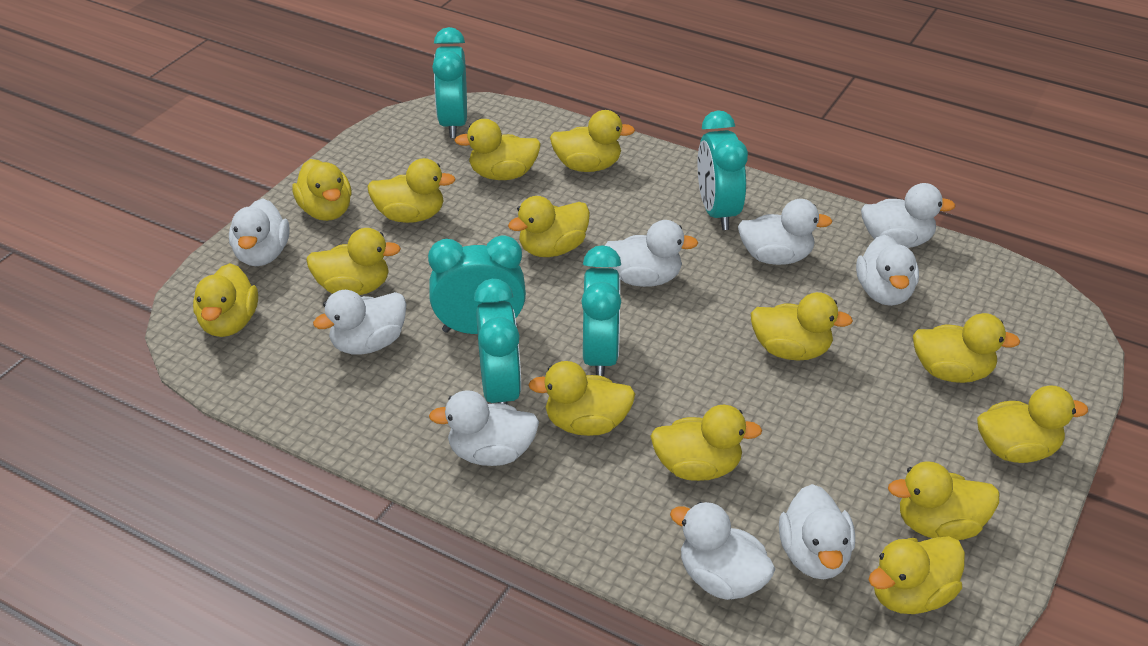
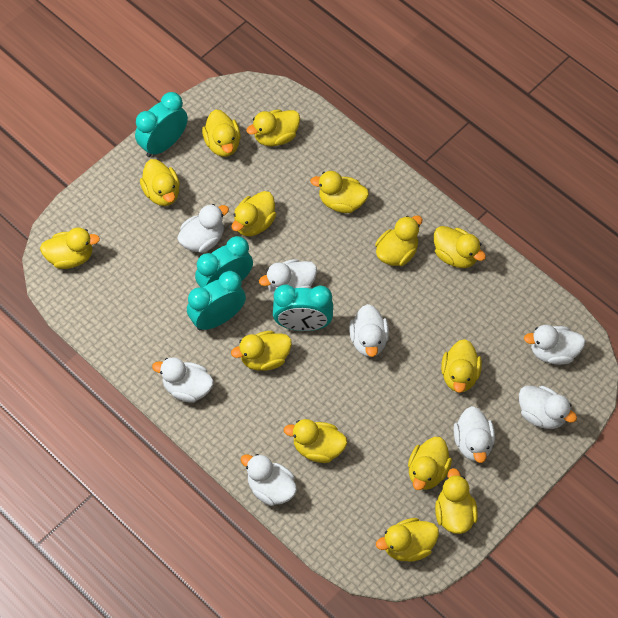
turquoise clock: 5 -> 4
white duck: 9 -> 8

